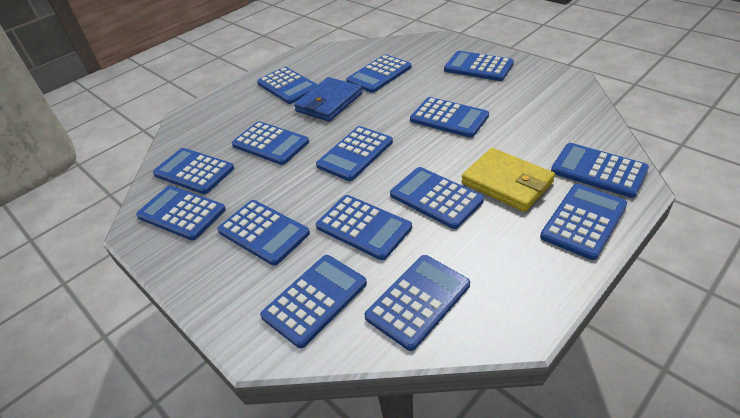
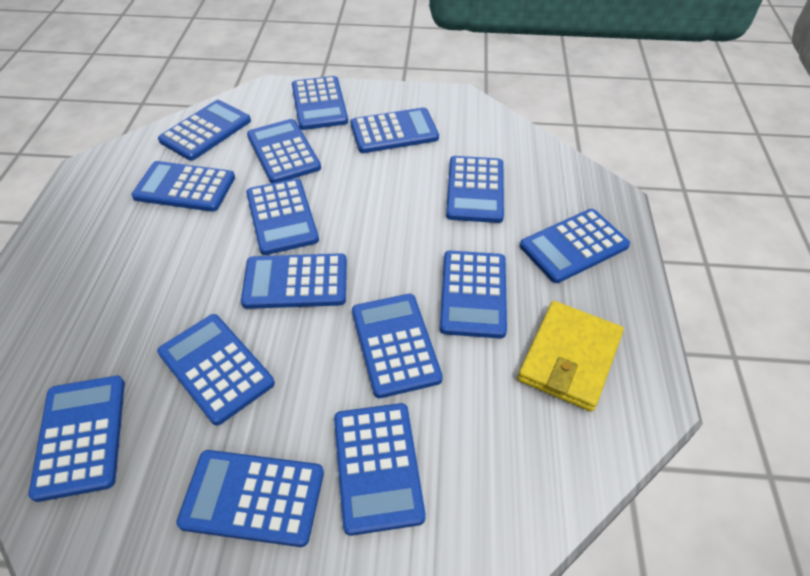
blue wallet: 1 -> 0

